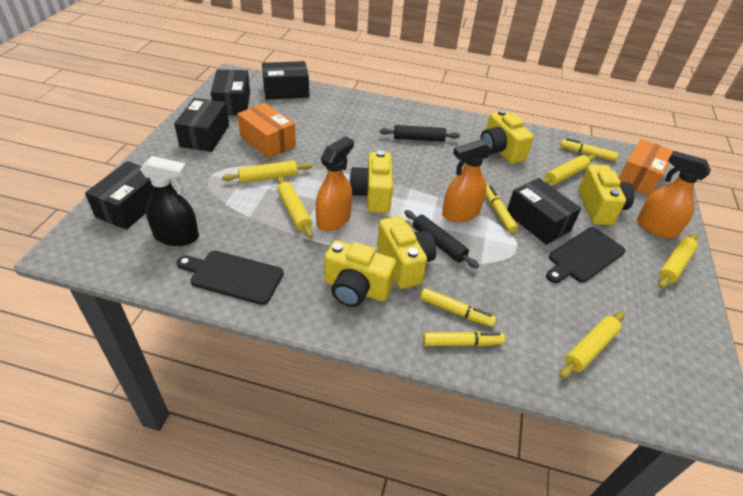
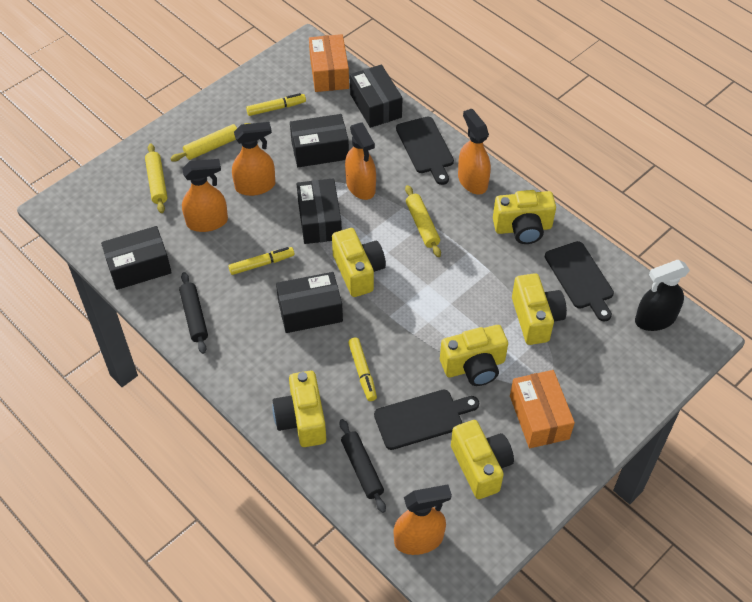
black cutting board: 2 -> 3
orange spray bottle: 3 -> 5
yellow camera: 5 -> 6
yellow marker: 4 -> 3
yellow rolling pin: 5 -> 3

